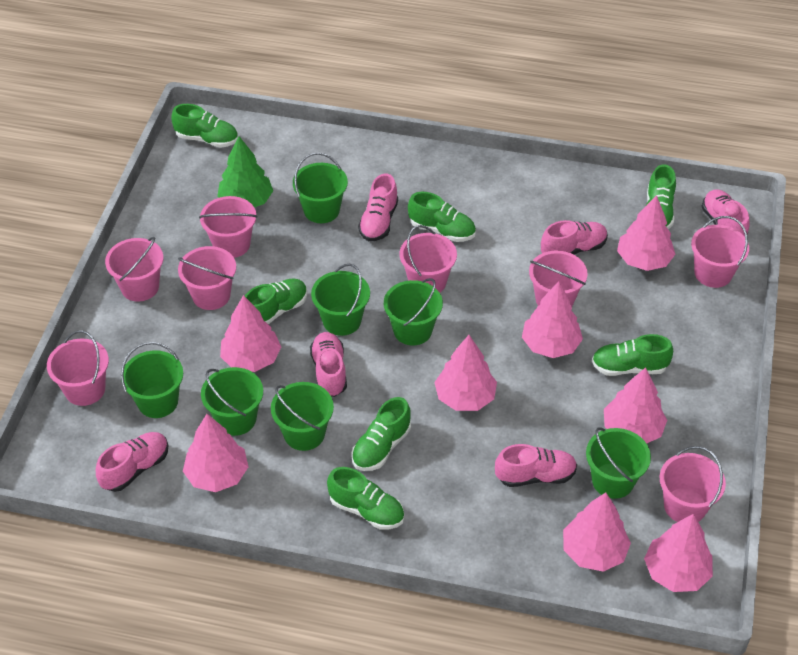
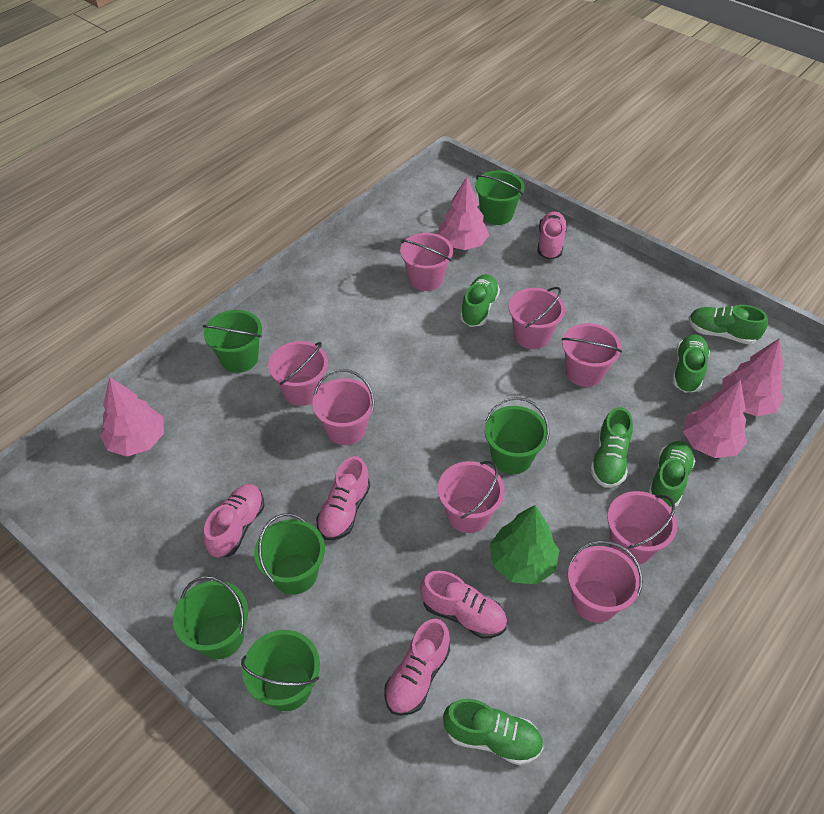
green bucket: 7 -> 6
green shoe: 7 -> 6
pink shoe: 6 -> 5
pink tree: 8 -> 4

